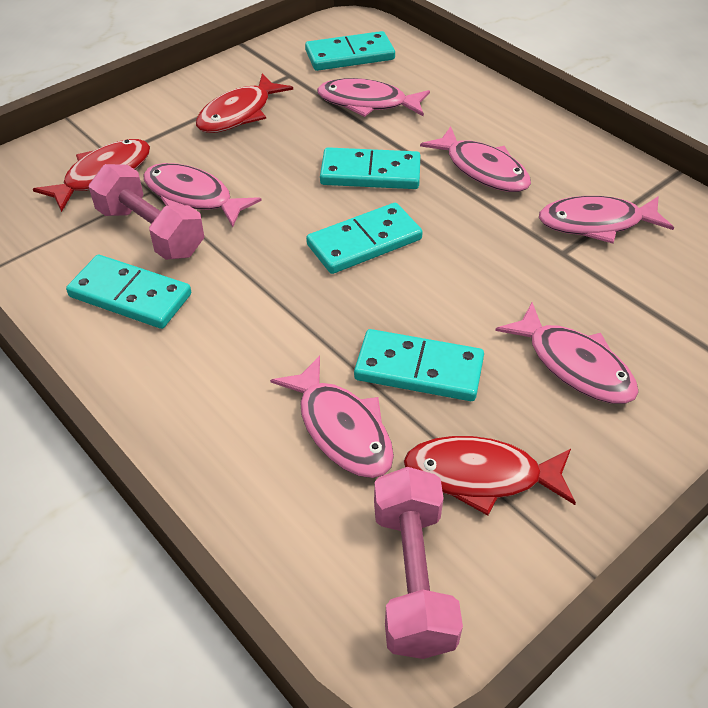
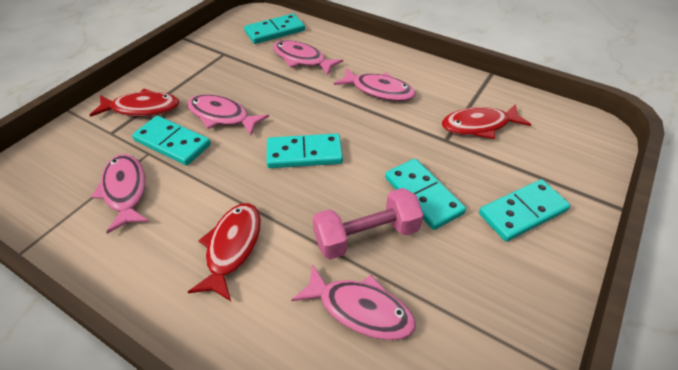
pink dumbbell: 2 -> 1
pink fish: 6 -> 5

